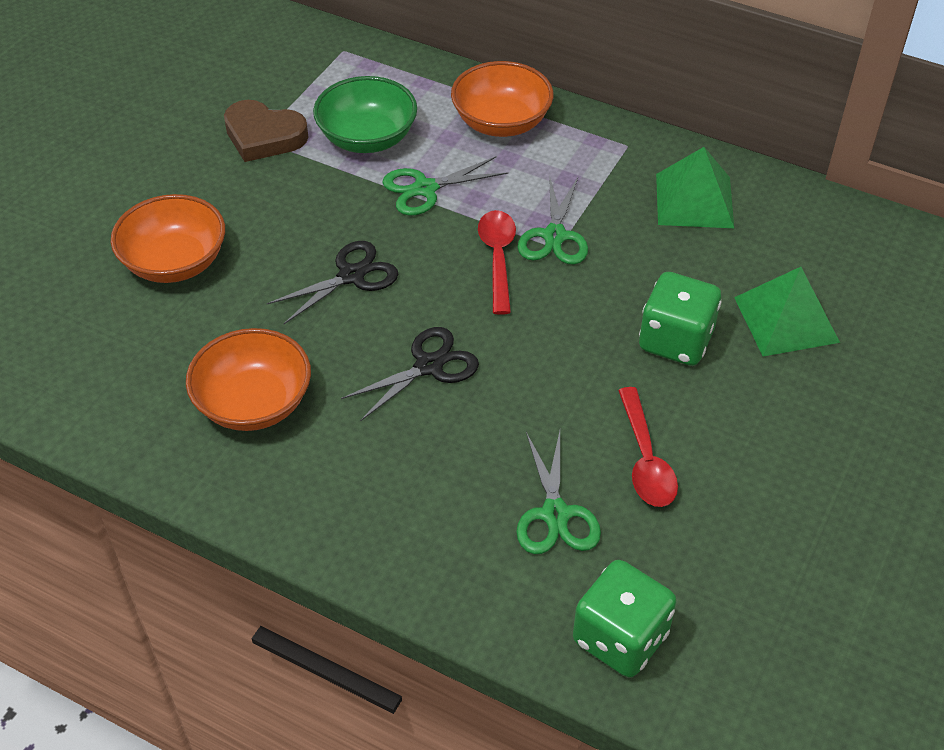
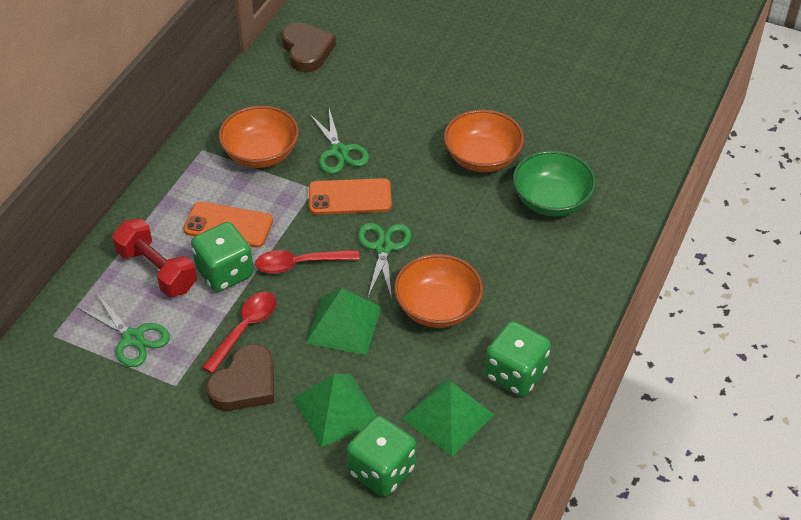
black scissors: 2 -> 0
brown heart: 1 -> 2
green dice: 2 -> 3
green pyramid: 2 -> 3
orange phone: 0 -> 2
red dumbbell: 0 -> 1

